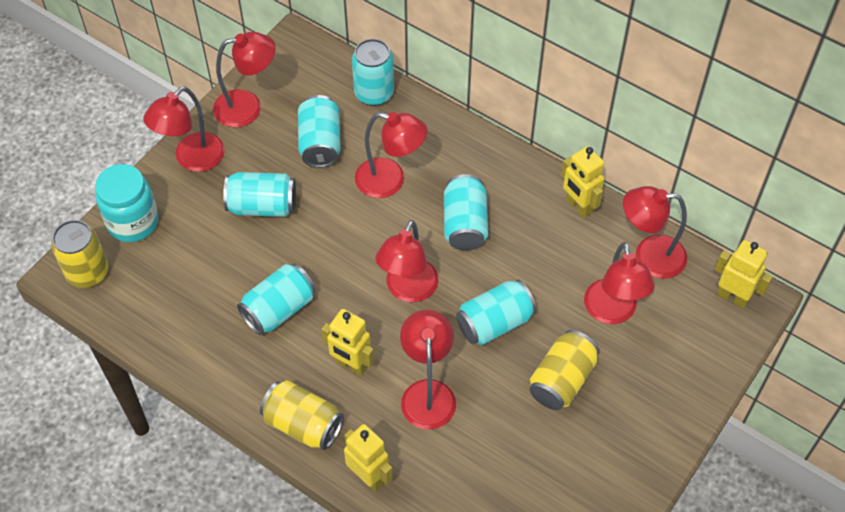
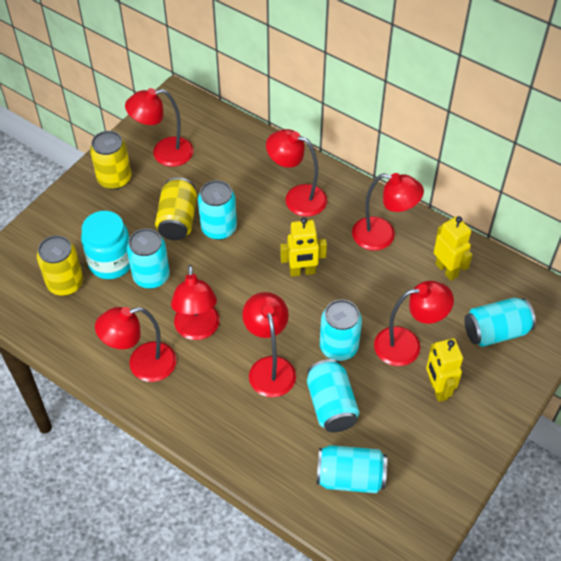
yellow robot: 4 -> 3

